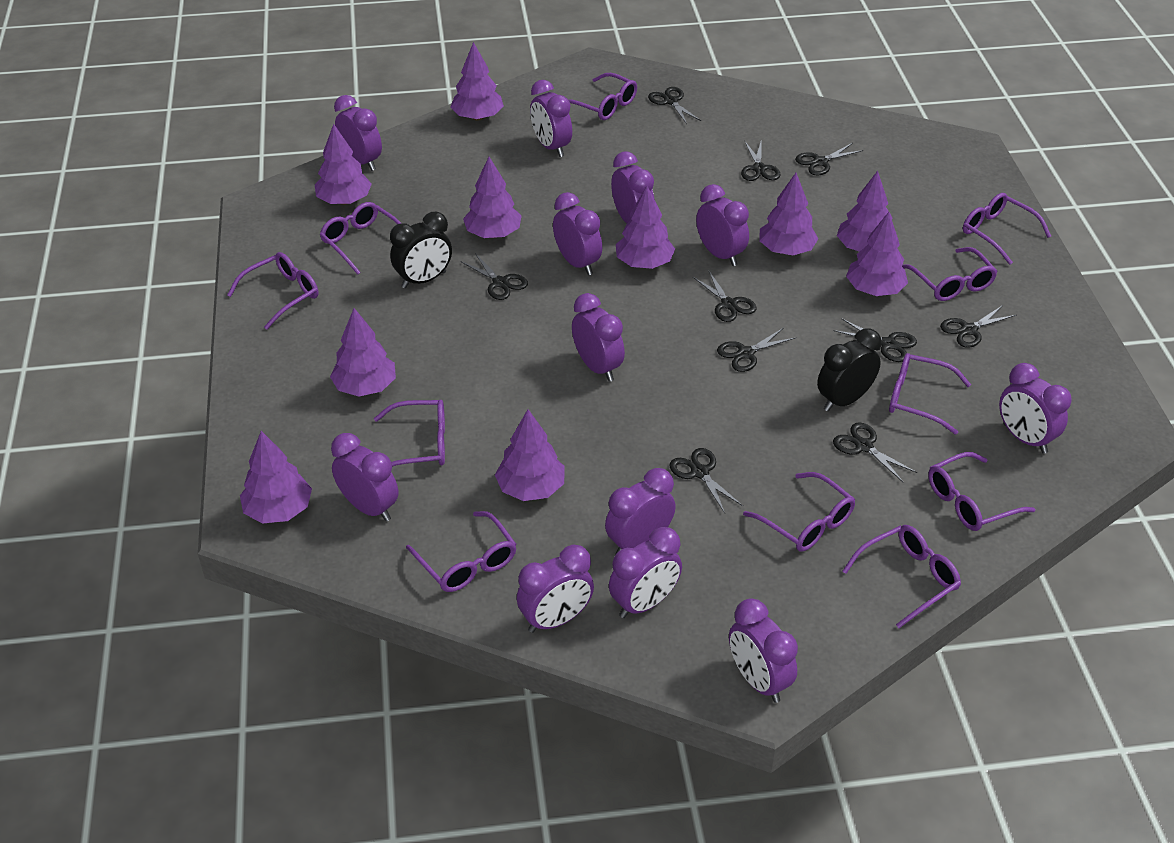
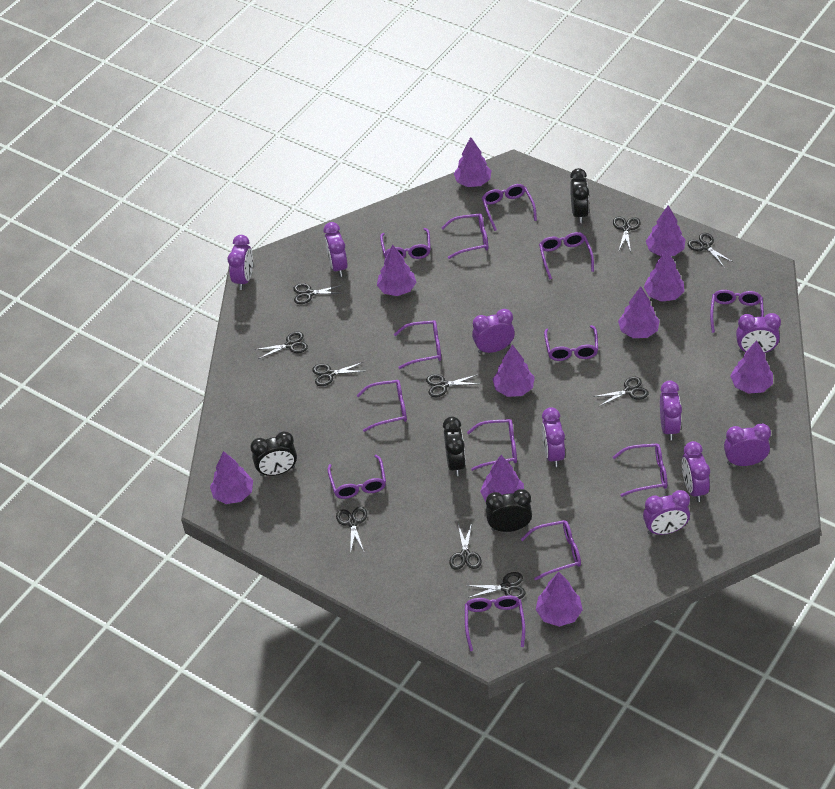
black clock: 2 -> 4
purple clock: 12 -> 9
purple glasses: 11 -> 13

